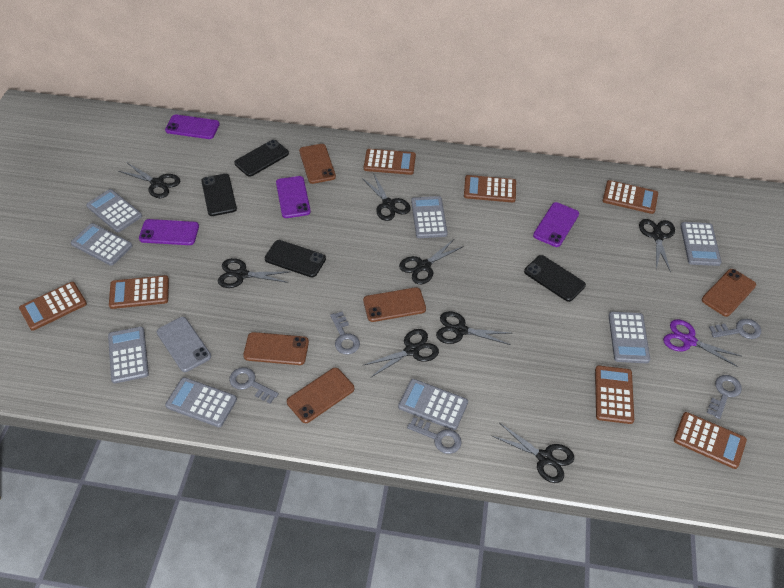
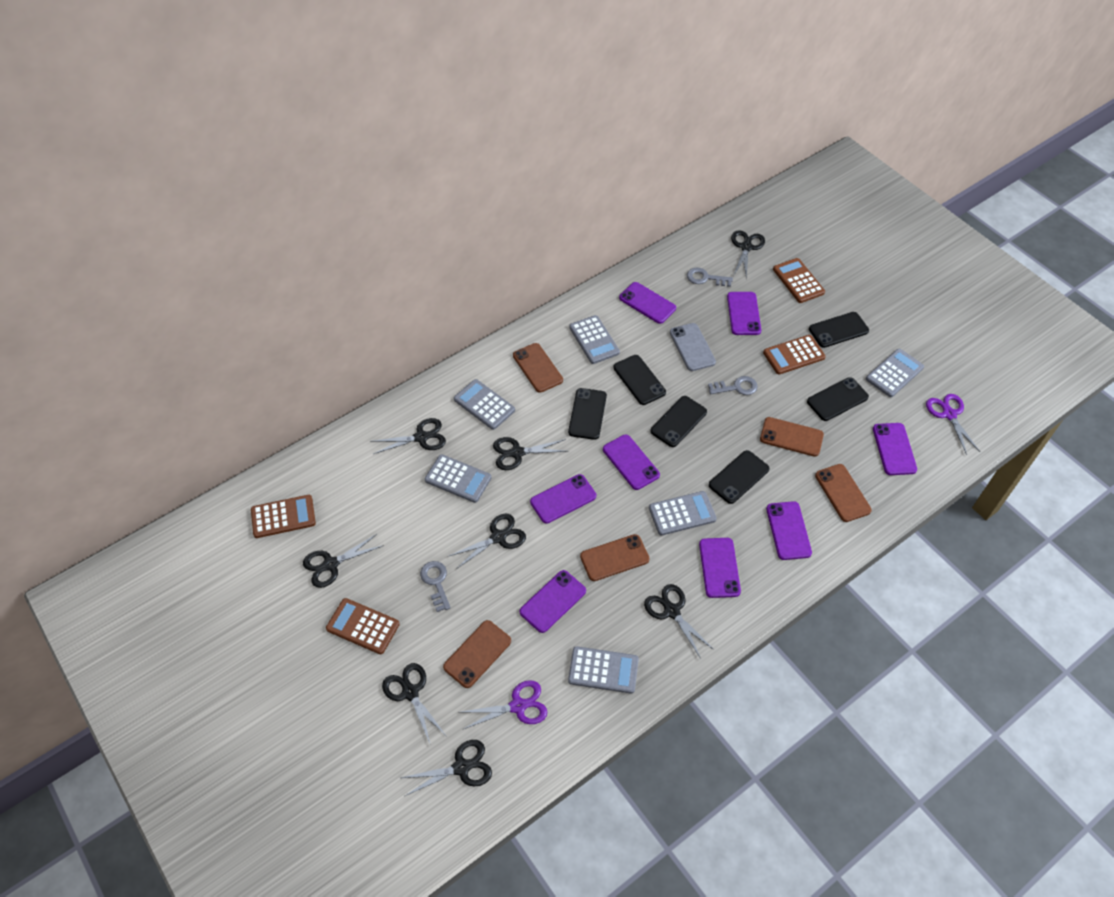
black phone: 4 -> 6
brown calculator: 7 -> 4
grey calculator: 8 -> 6
grey key: 5 -> 3
purple phone: 4 -> 8
purple scissors: 1 -> 2

